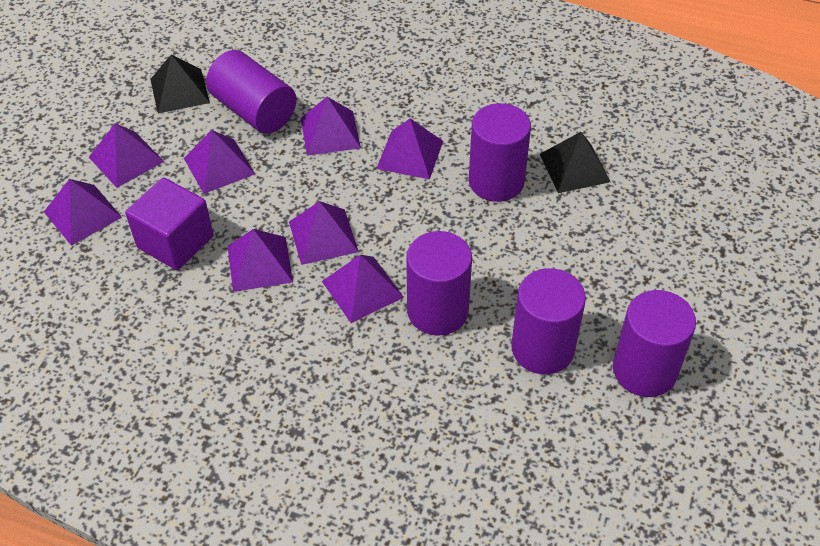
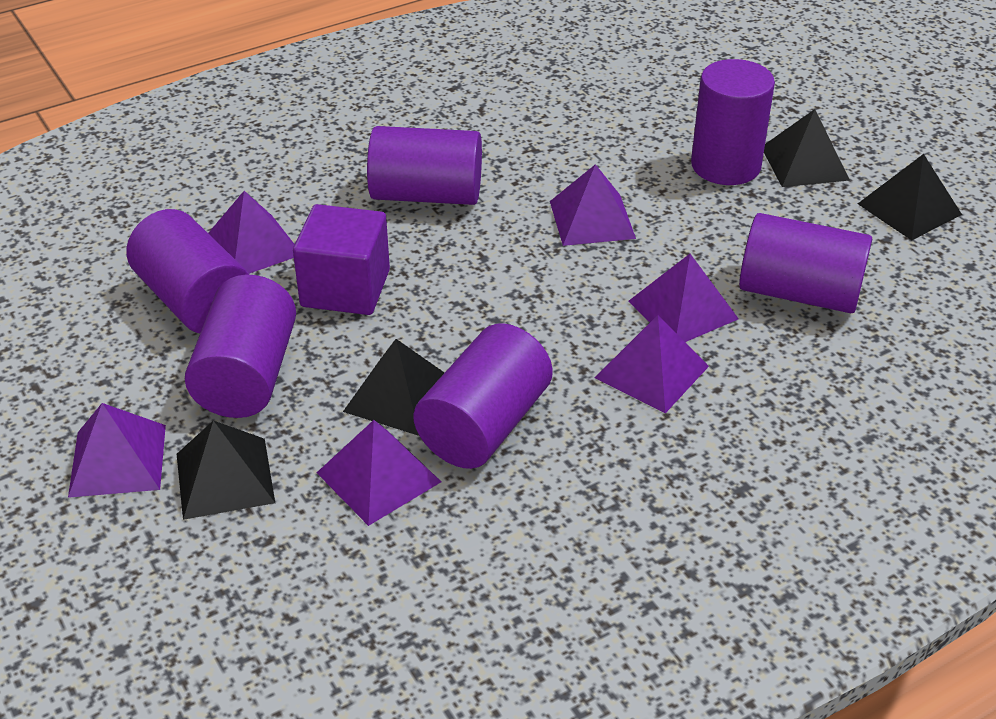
black pyramid: 2 -> 4
purple cylinder: 5 -> 6
purple pyramid: 8 -> 6

